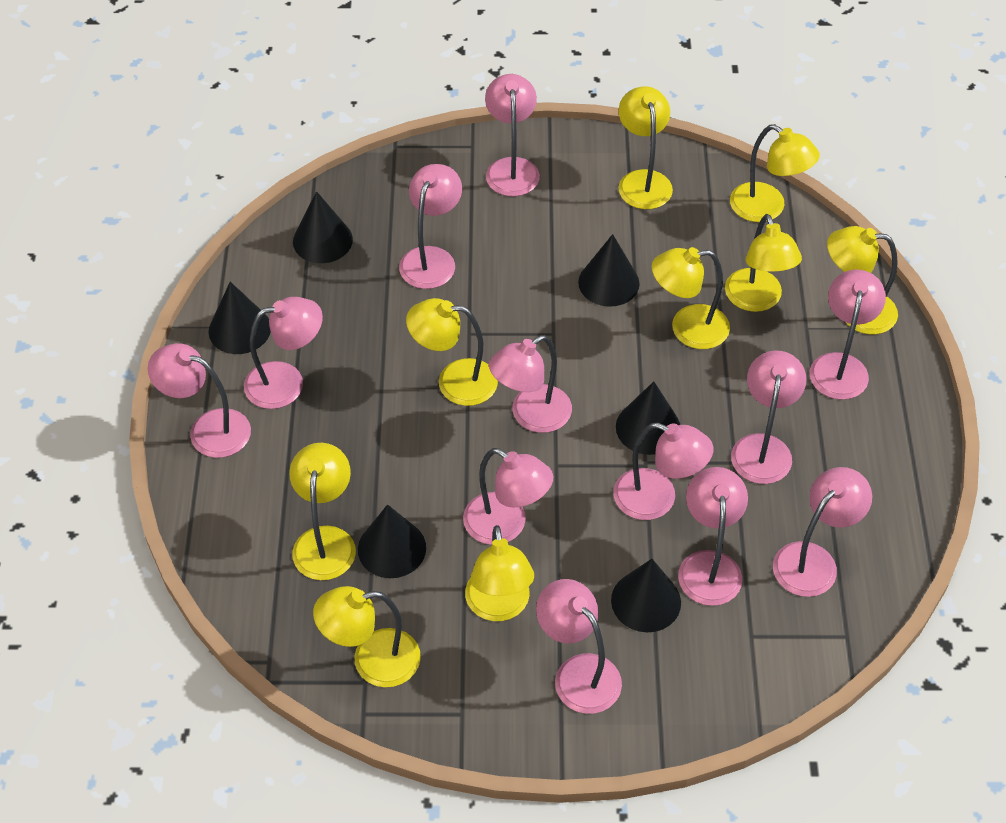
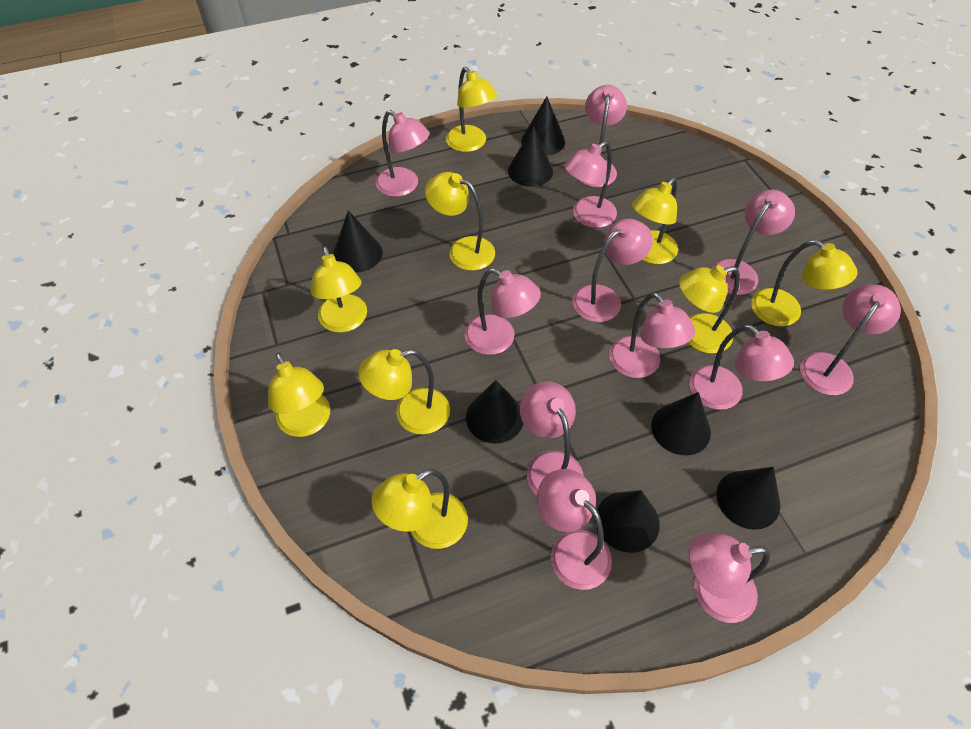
black cone: 6 -> 7

